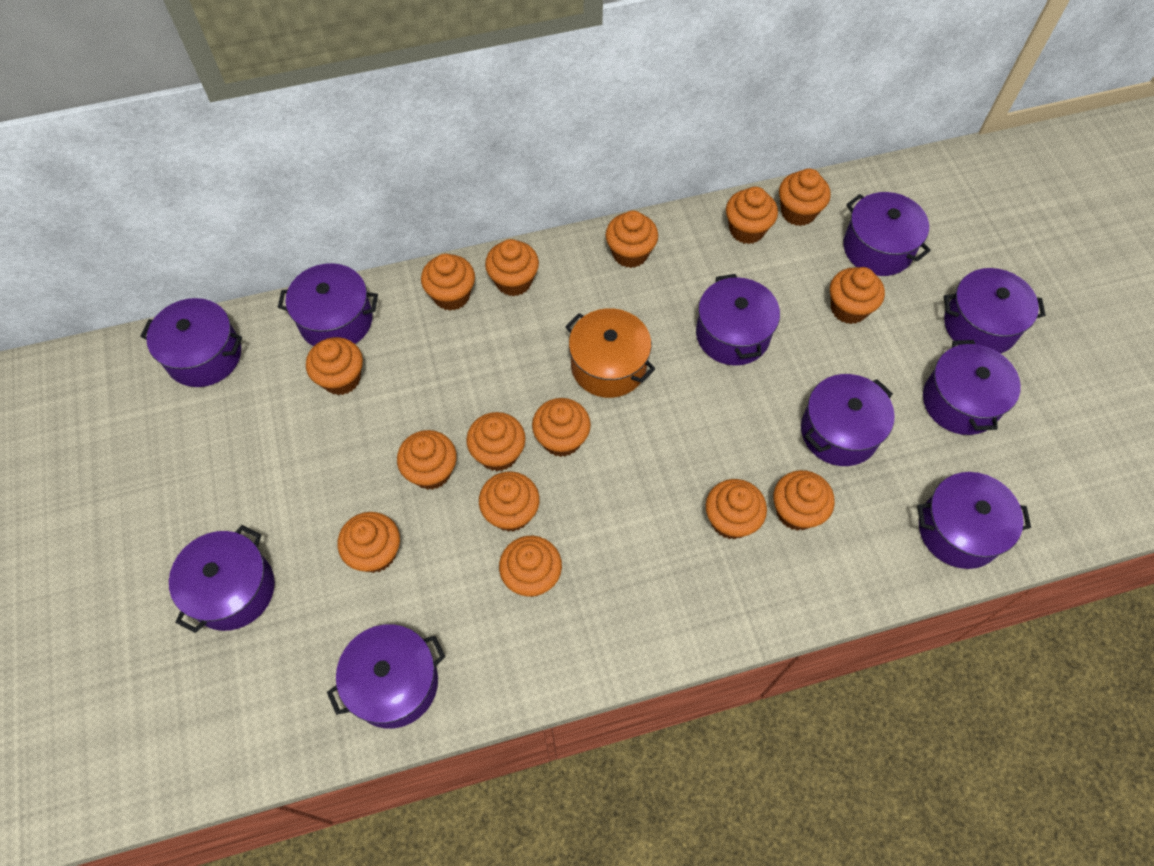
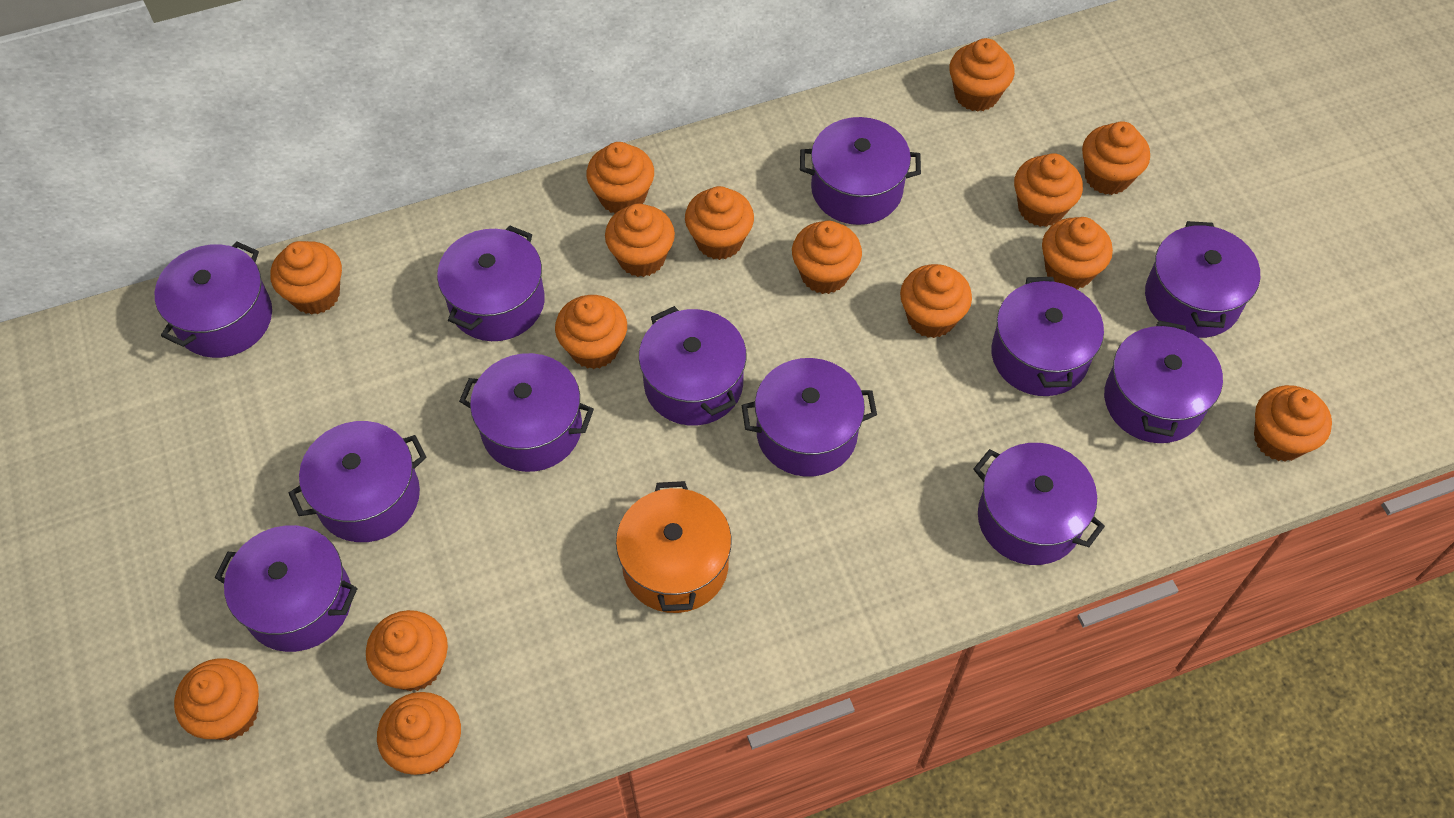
purple pot: 10 -> 12

